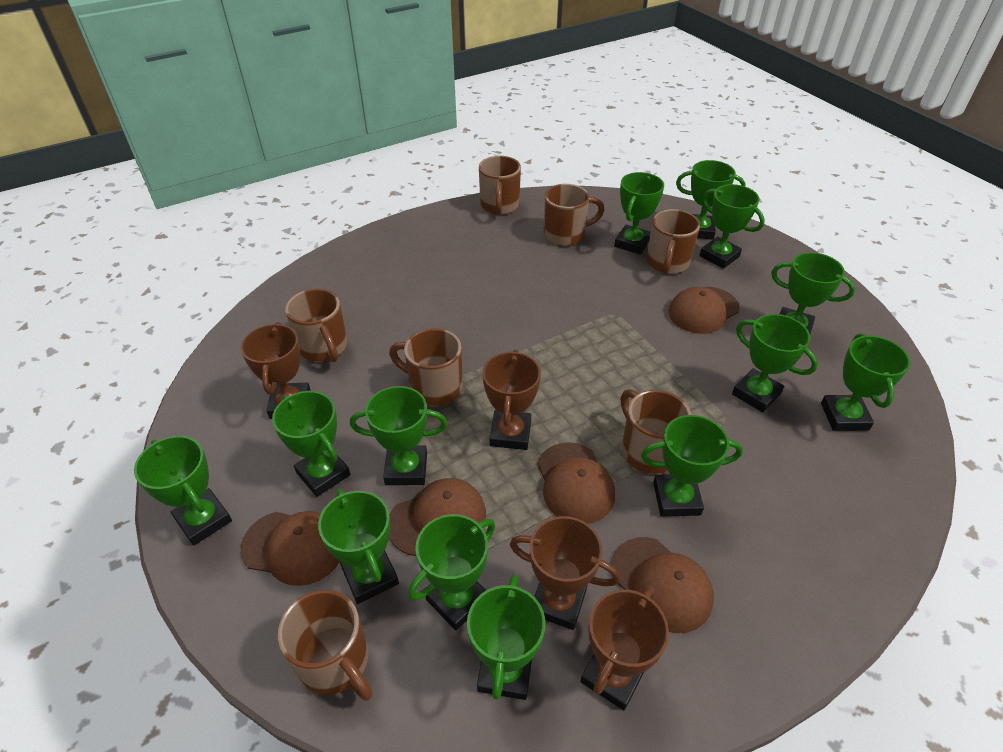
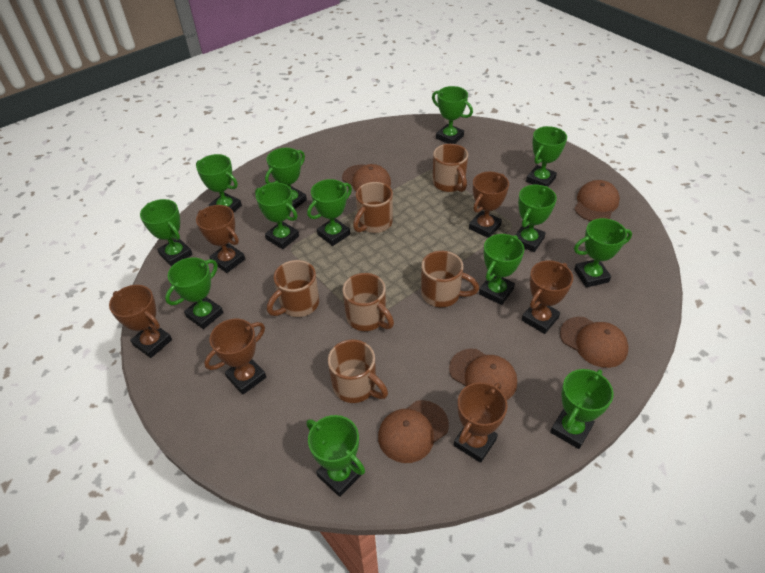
brown mug: 7 -> 6
brown trophy: 4 -> 6

